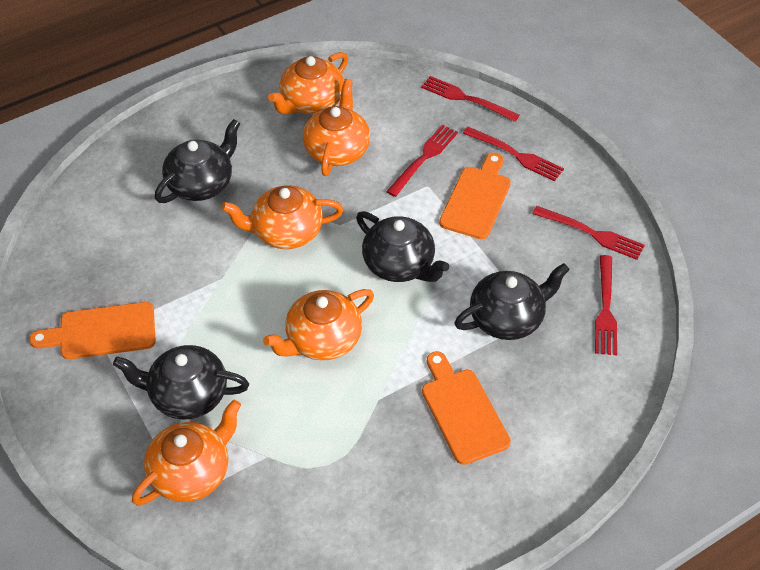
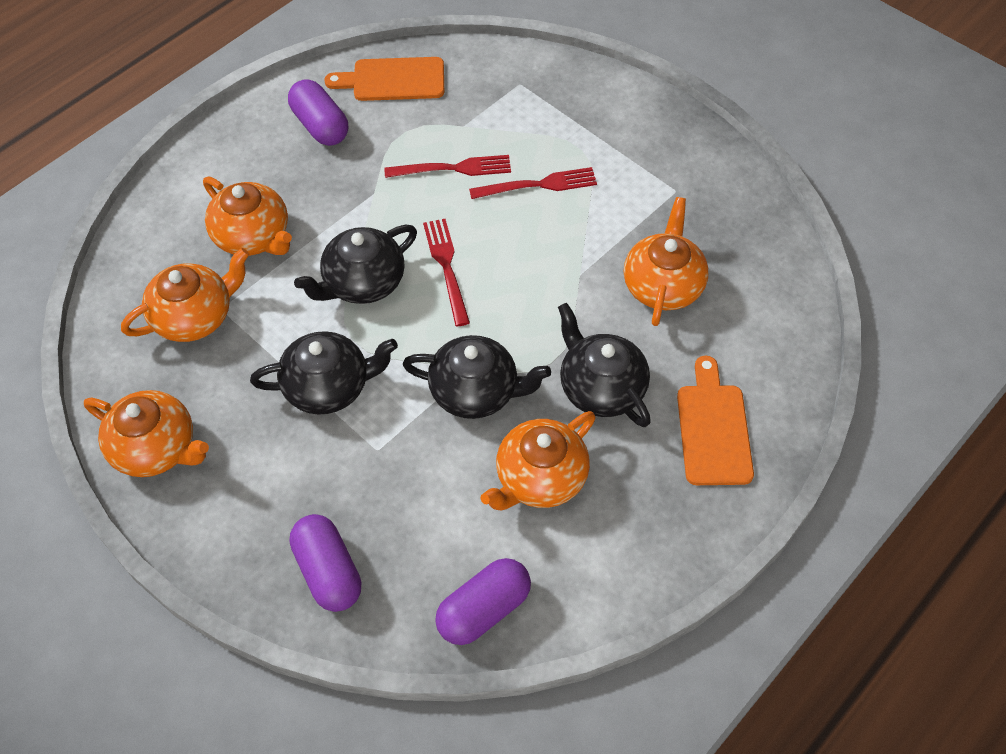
orange cutting board: 3 -> 2
purple capsule: 0 -> 3
red fork: 5 -> 3

